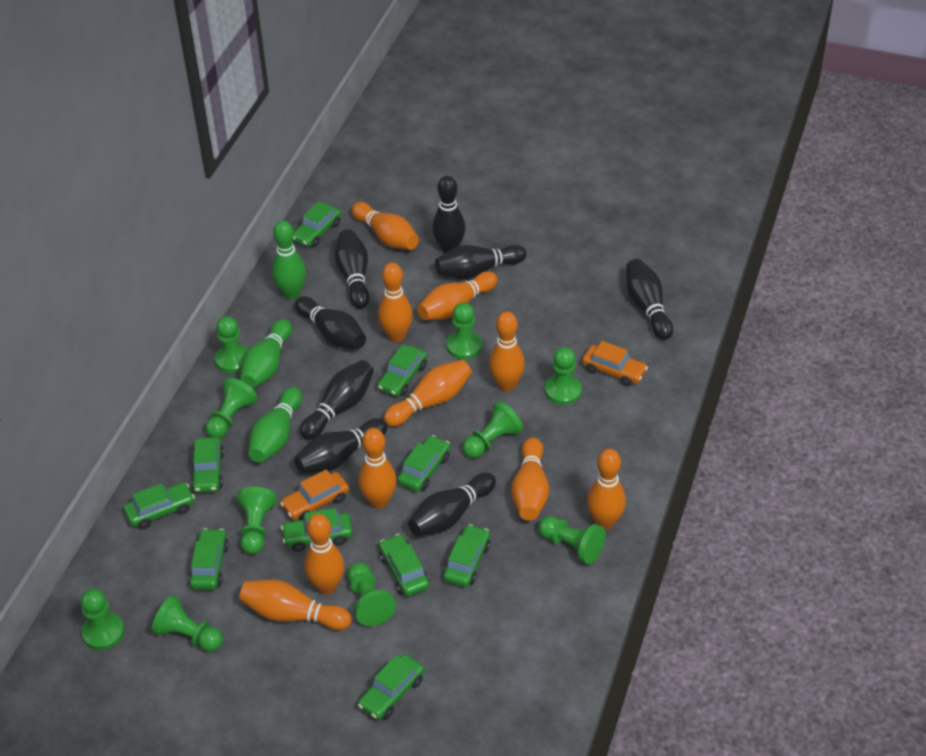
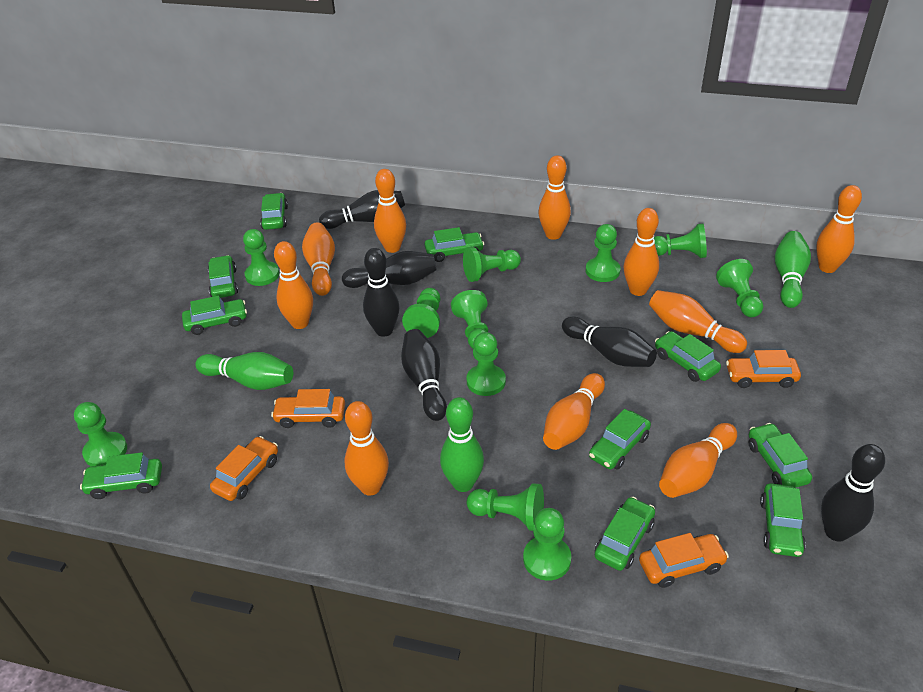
black bowling pin: 8 -> 6
green pawn: 10 -> 11
orange car: 2 -> 4

